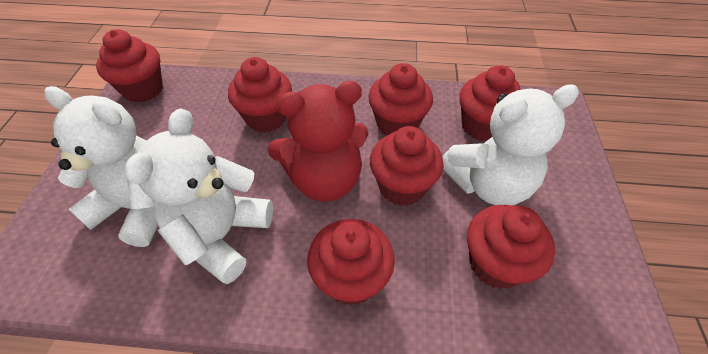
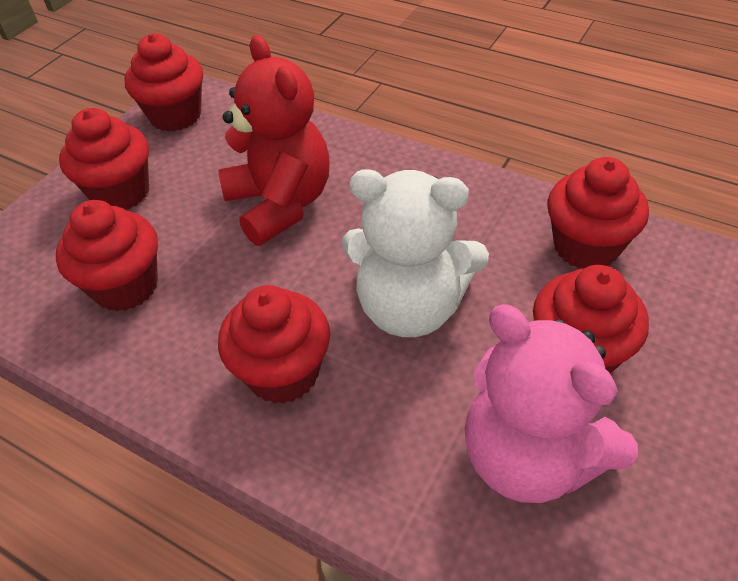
pink teddy bear: 0 -> 1
red cupcake: 7 -> 6
white teddy bear: 3 -> 1

